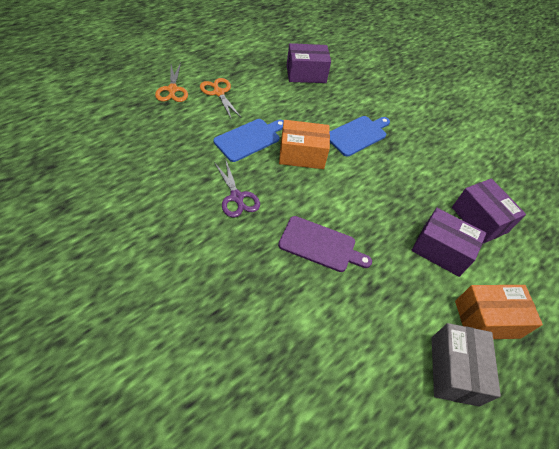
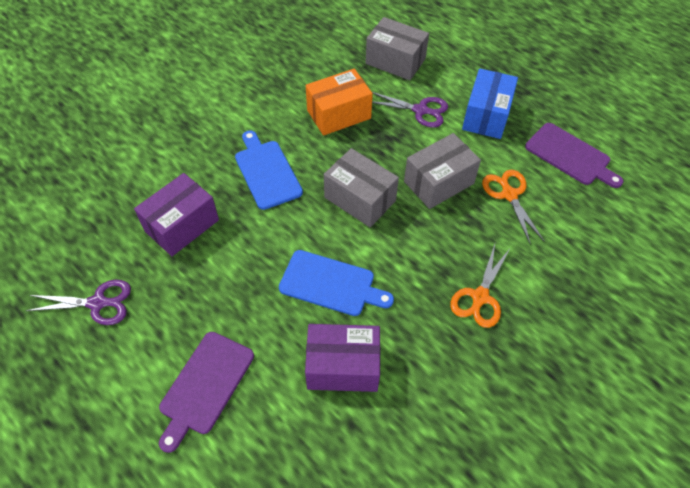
blue box: 0 -> 1
grey box: 1 -> 3
orange box: 2 -> 1
purple box: 3 -> 2
purple cutting board: 1 -> 2
purple scissors: 1 -> 2

